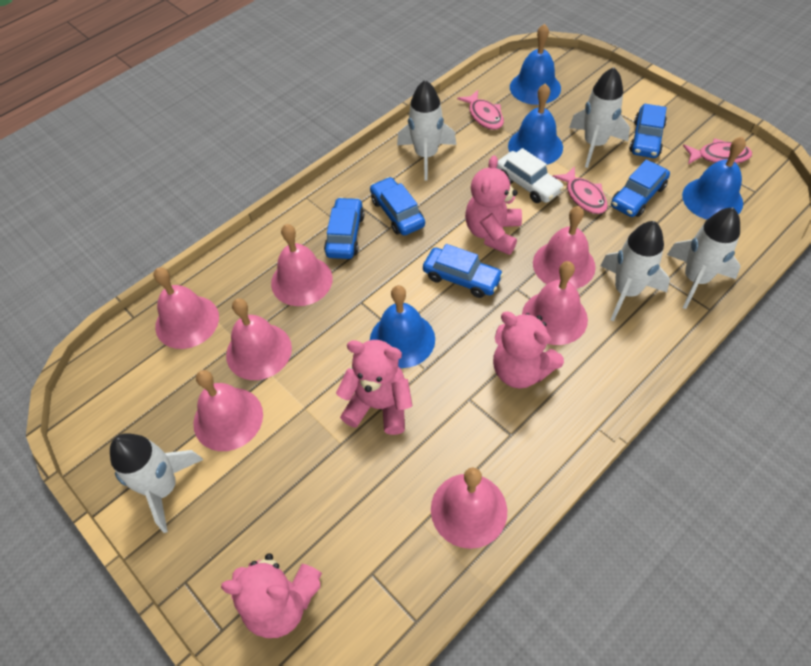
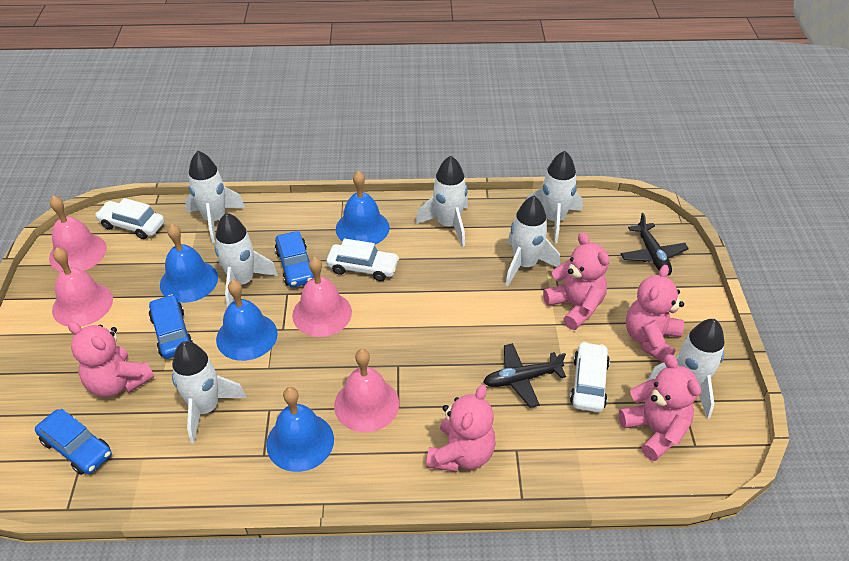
black plane: 0 -> 2
blue car: 5 -> 3
pink bell: 7 -> 4
pink fish: 3 -> 0
pink teddy bear: 4 -> 5
white car: 1 -> 3
white rocket: 5 -> 7

